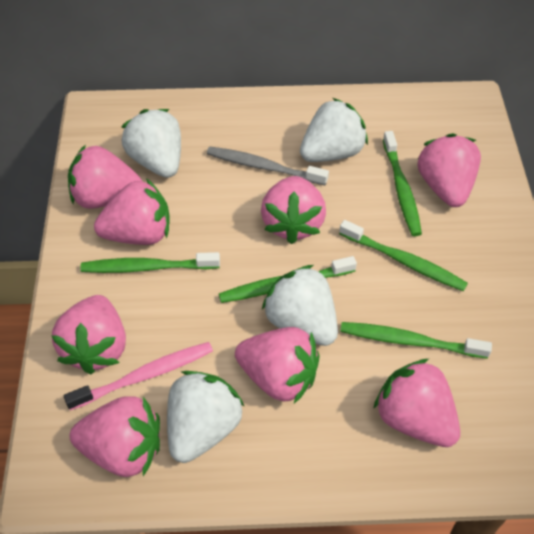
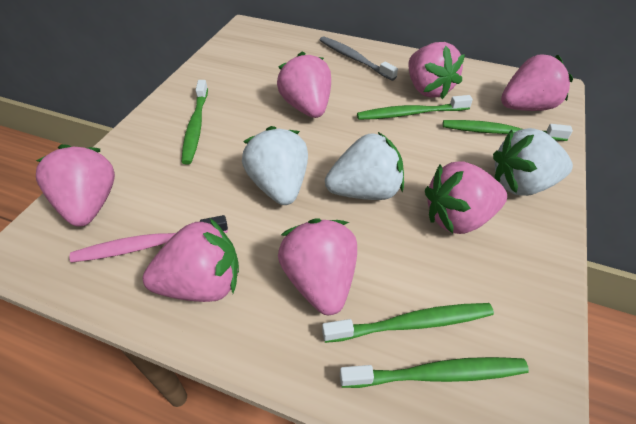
pink strawberry: 8 -> 7
white strawberry: 4 -> 3

